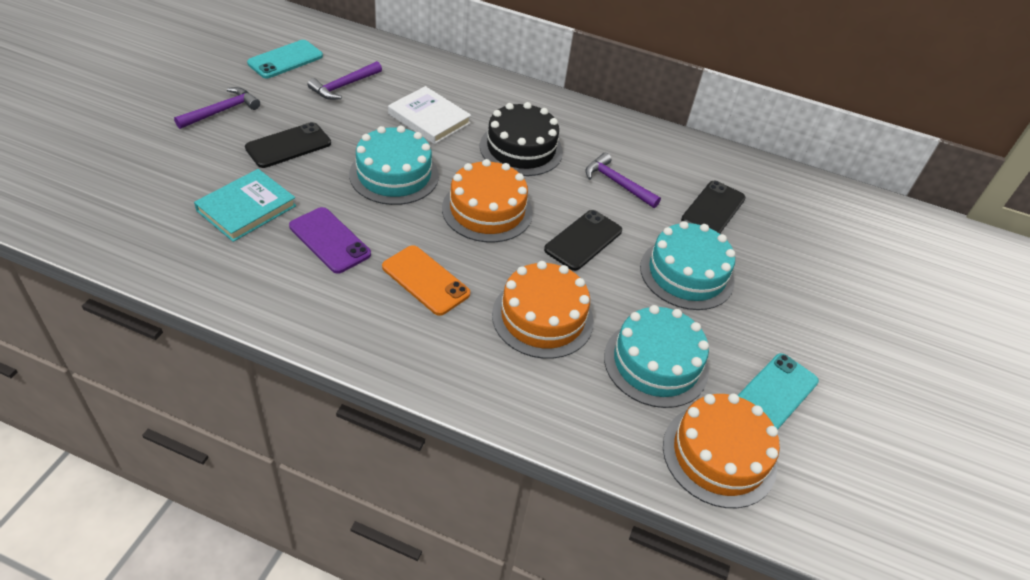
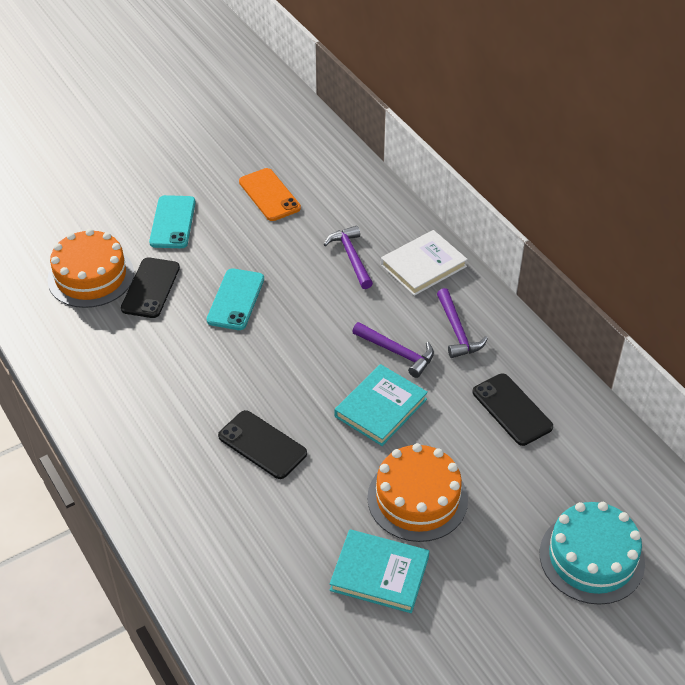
black cake: 1 -> 0
orange cake: 3 -> 2
purple phone: 1 -> 0
turquoise book: 1 -> 2
turquoise cake: 3 -> 1

